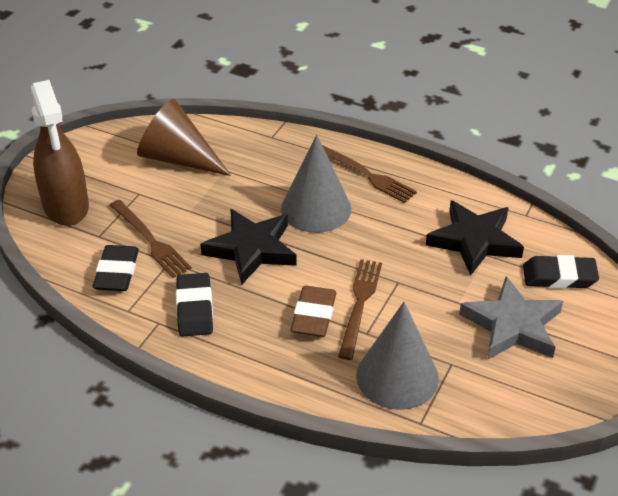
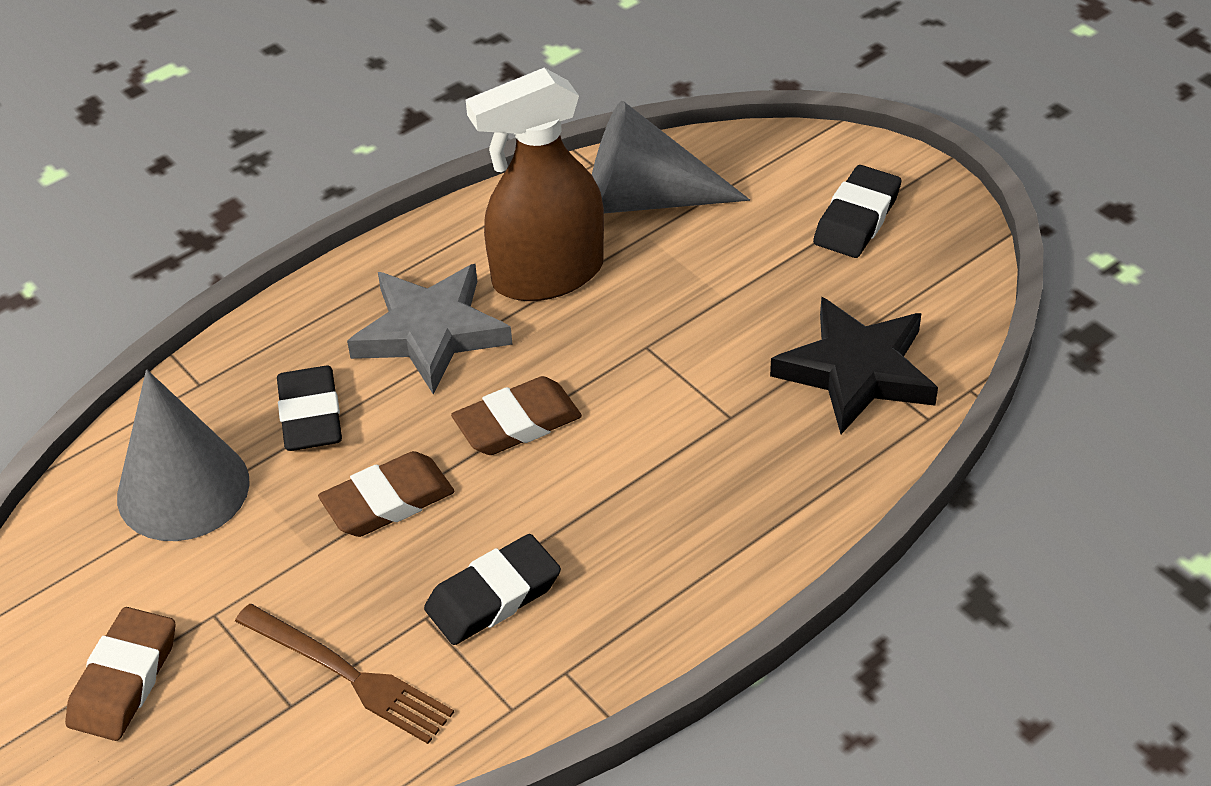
black star: 2 -> 1
brown cone: 1 -> 0
brown eraser: 1 -> 3
brown fork: 3 -> 1

